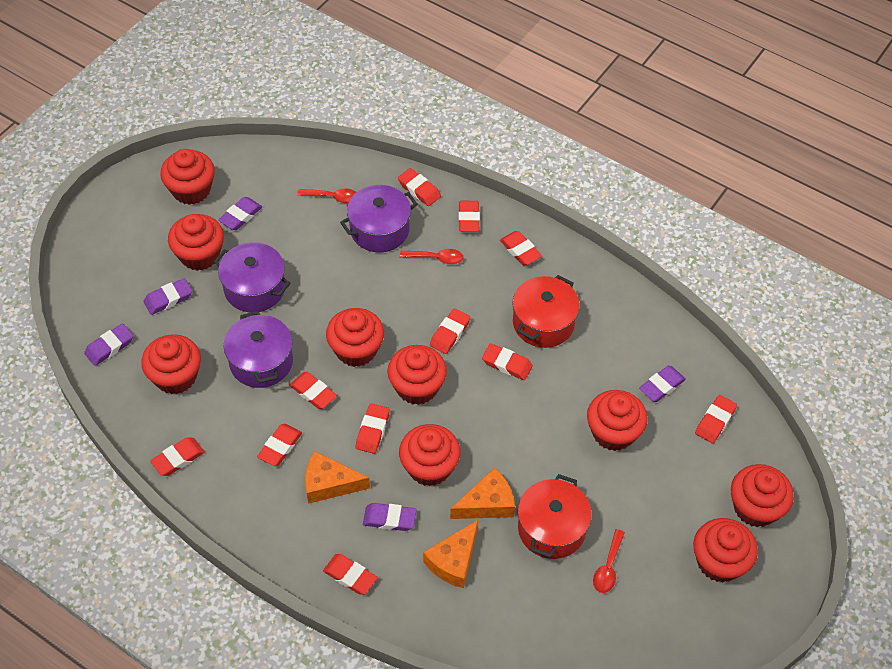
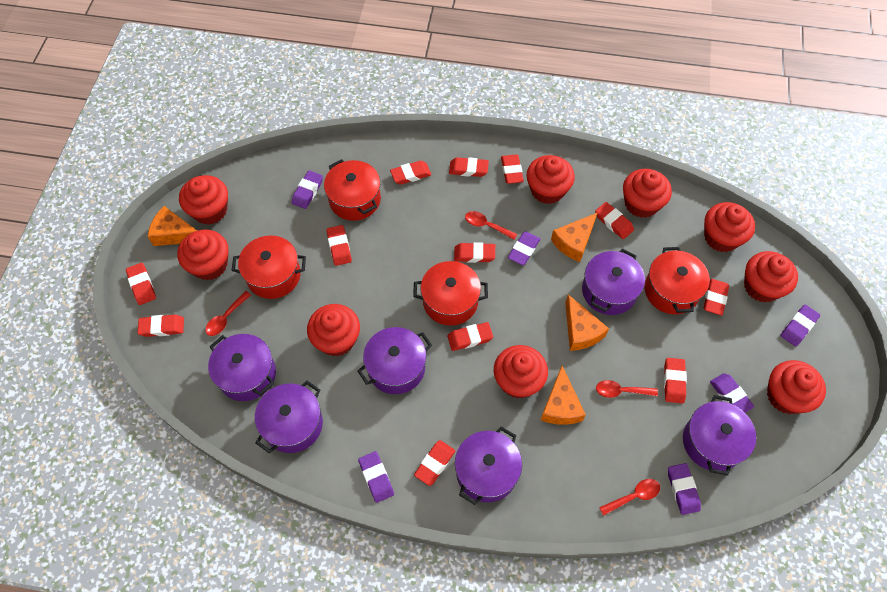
orange cheese: 3 -> 4
purple eraser: 5 -> 6
purple pot: 3 -> 6
red eraser: 11 -> 12
red pot: 2 -> 4
red spoon: 3 -> 4

